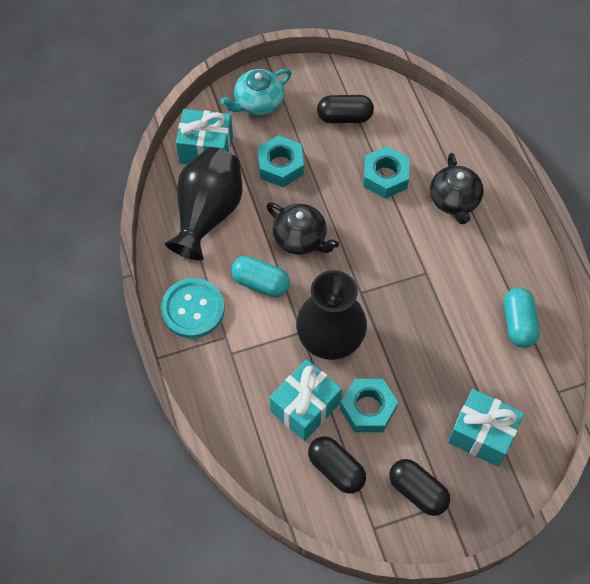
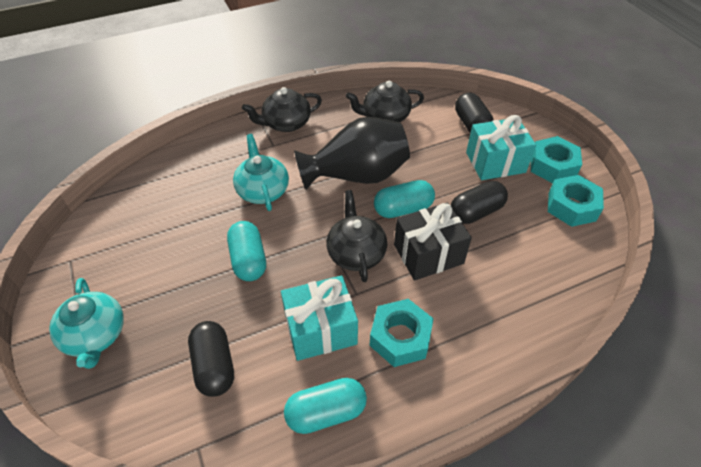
black gift: 0 -> 1
black teapot: 2 -> 3
black vase: 2 -> 1
turquoise button: 1 -> 0
turquoise capsule: 2 -> 3
turquoise gift: 3 -> 2
turquoise teapot: 1 -> 2

